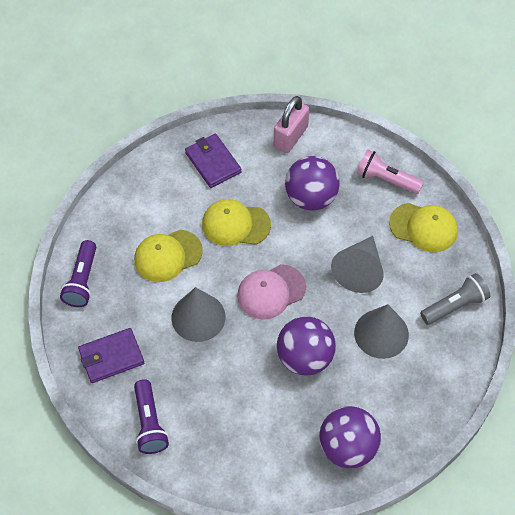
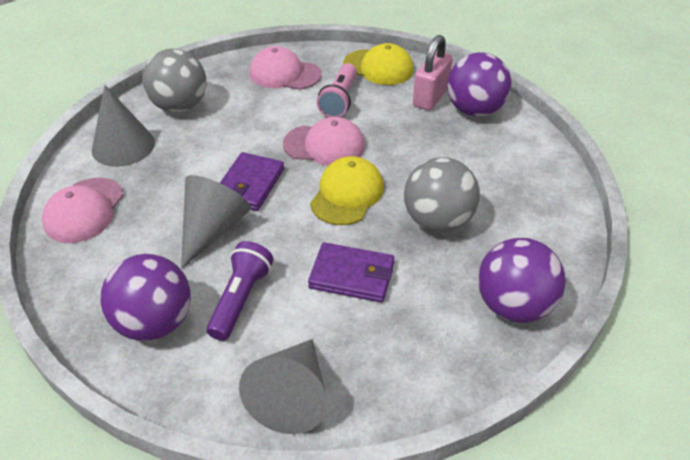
grey ball: 0 -> 2
grey flashlight: 1 -> 0
pink cap: 1 -> 3
purple flashlight: 2 -> 1
yellow cap: 3 -> 2

